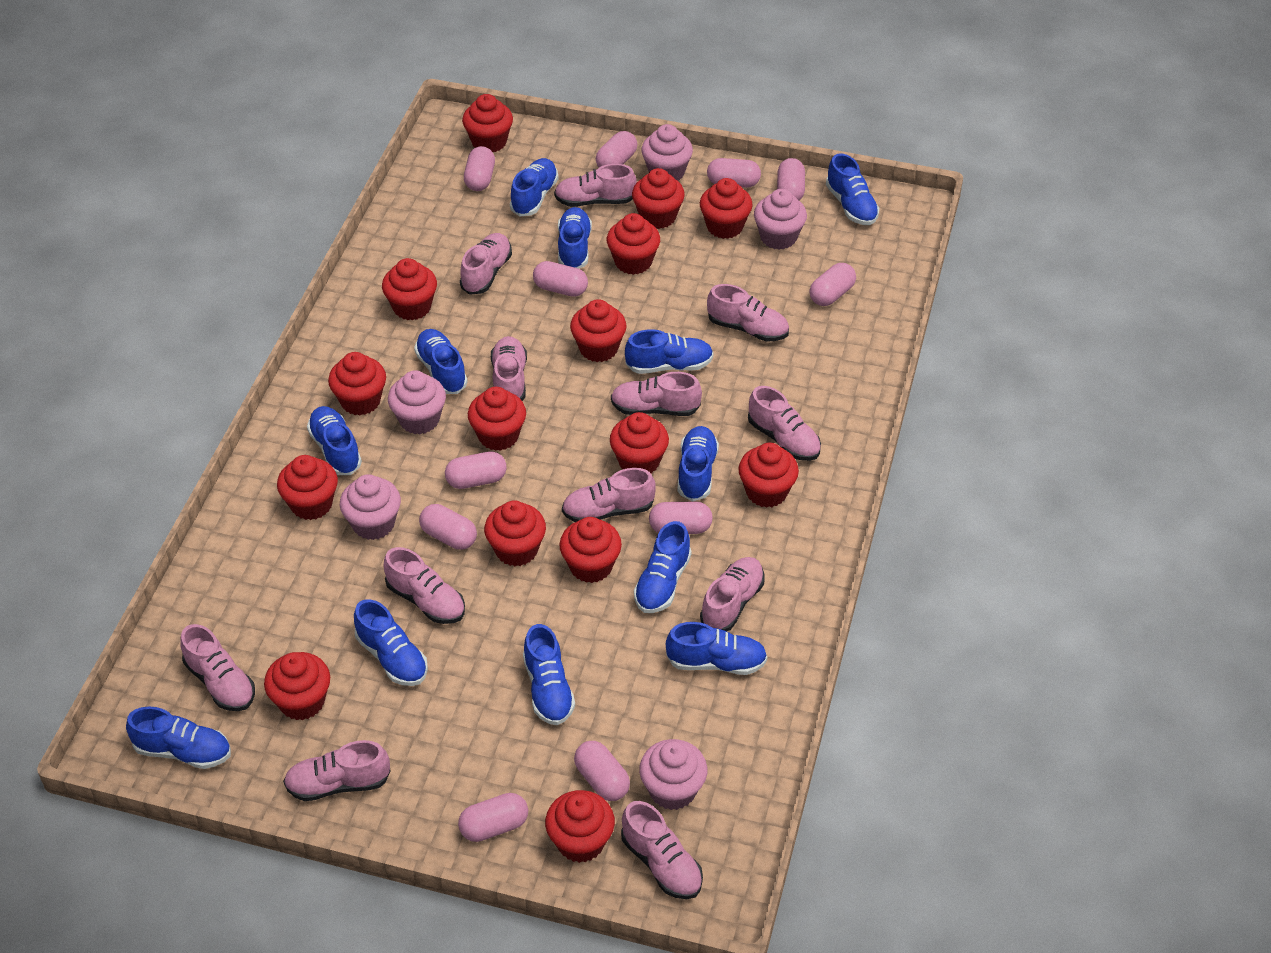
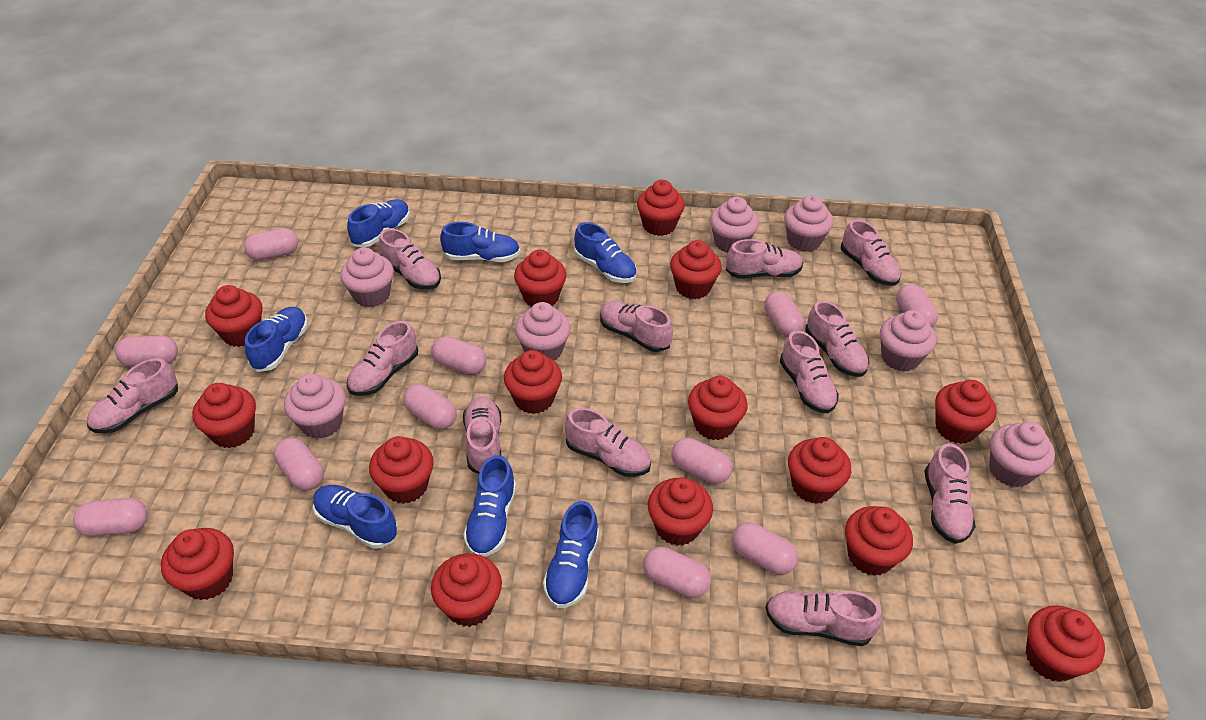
blue shoe: 12 -> 7
pink cupcake: 5 -> 7

